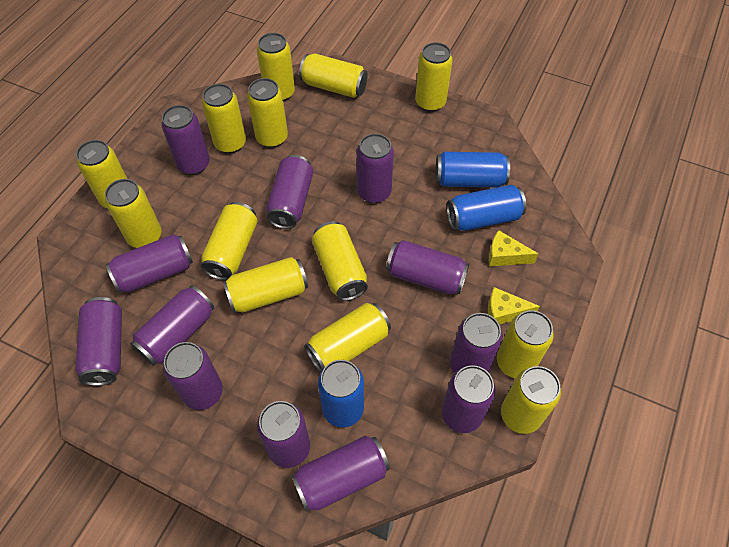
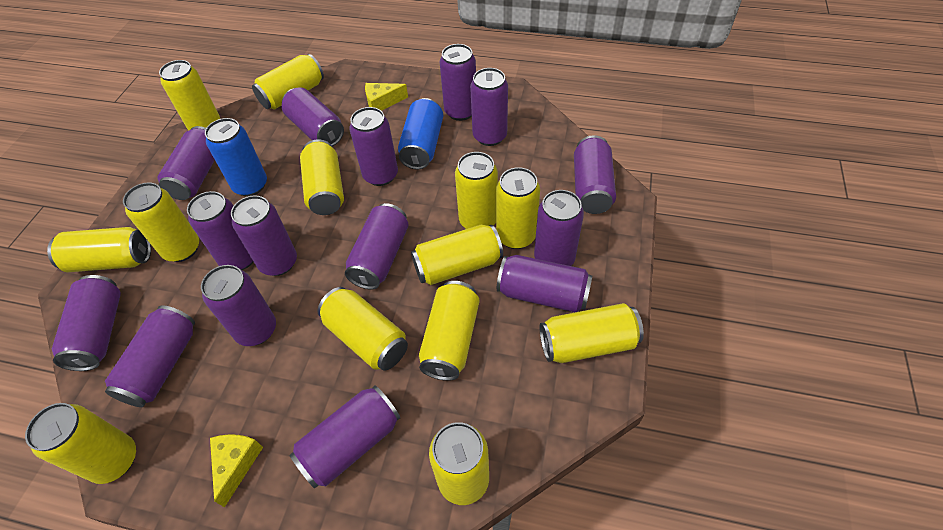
blue can: 3 -> 2
purple can: 12 -> 15

